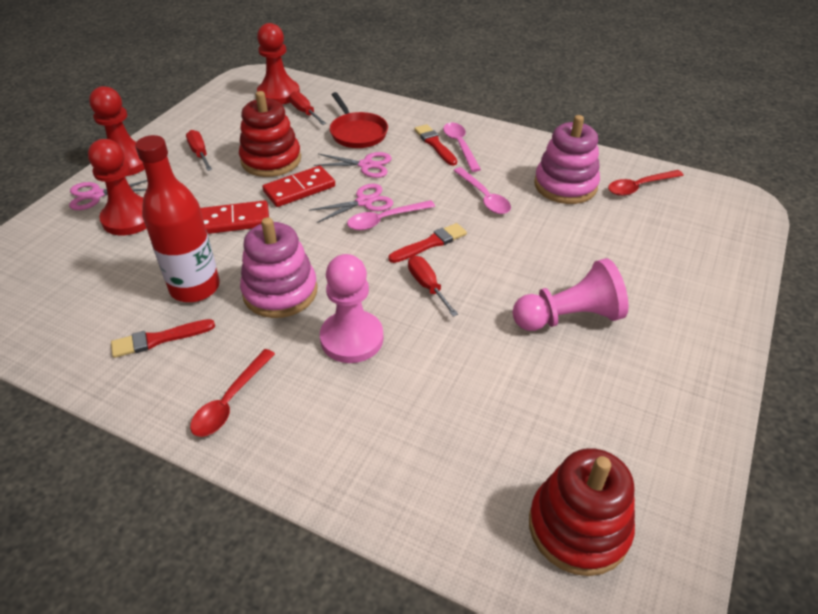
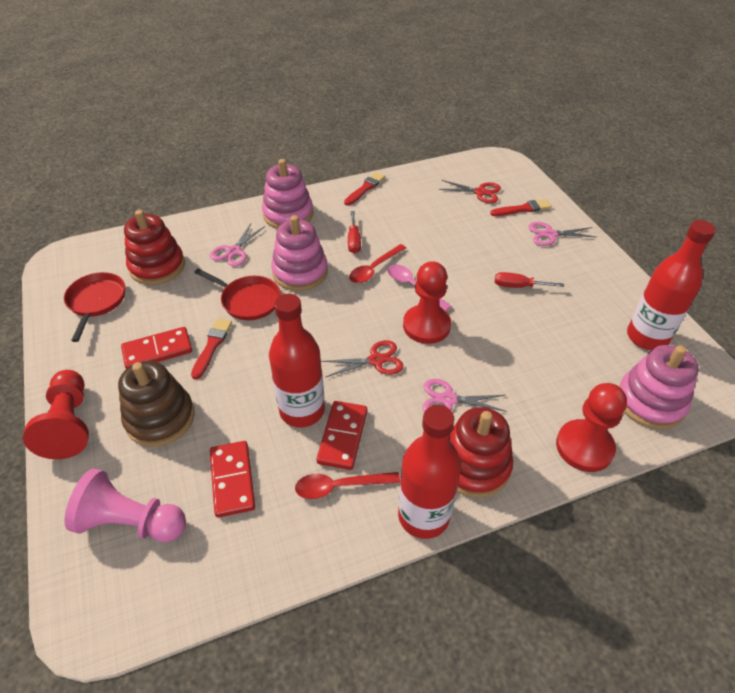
brown stacking toy: 0 -> 1
pink pawn: 2 -> 1
pink spoon: 3 -> 1
pink stacking toy: 2 -> 3
red bottle: 1 -> 3
red domino: 2 -> 3
red pan: 1 -> 2
red scissors: 0 -> 2
red screwdriver: 3 -> 2

